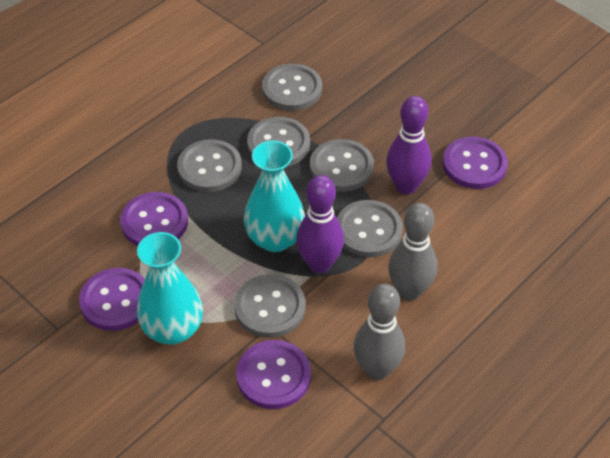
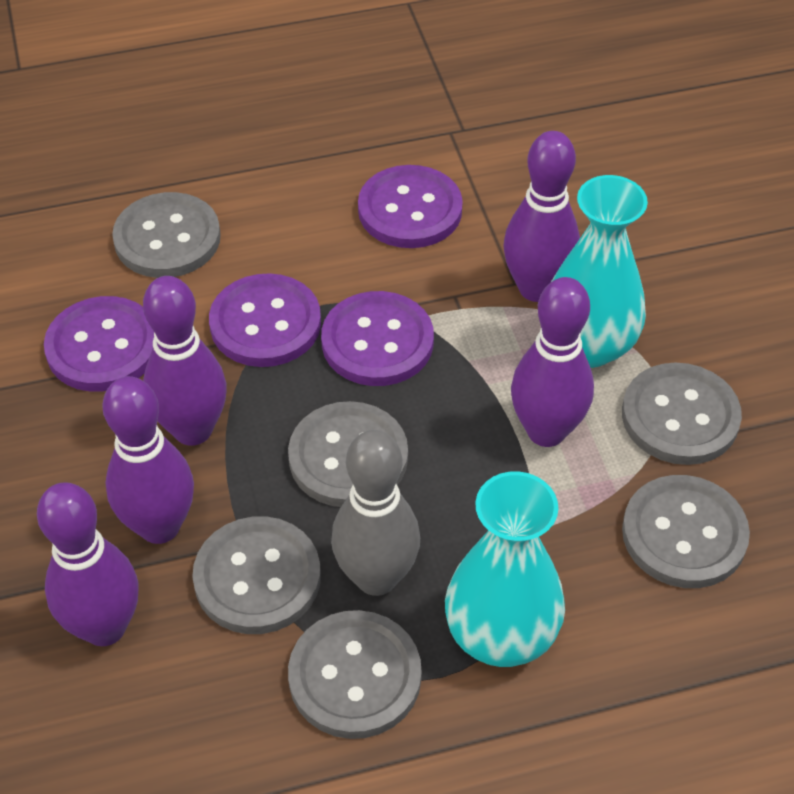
grey bowling pin: 2 -> 1
purple bowling pin: 2 -> 5

